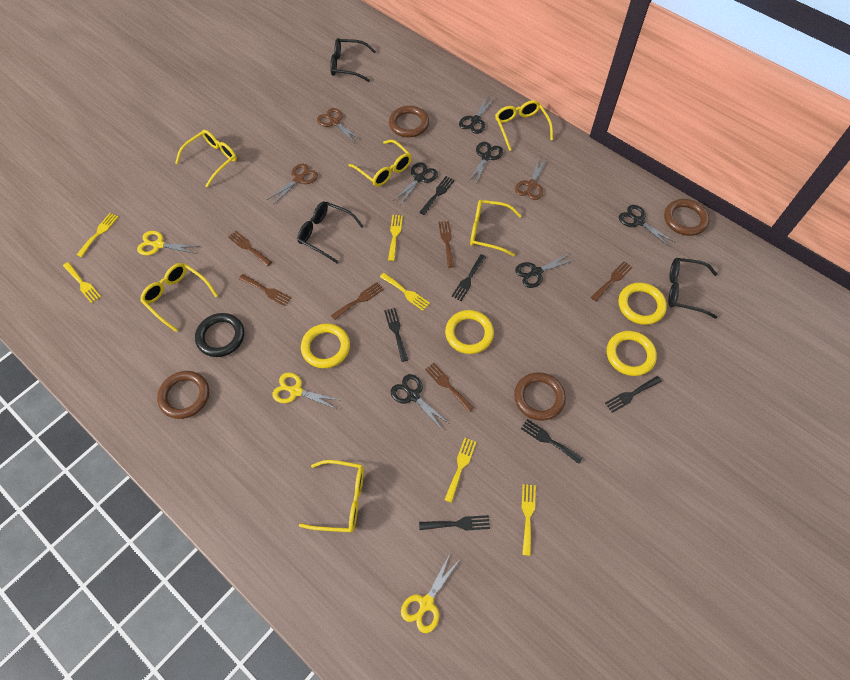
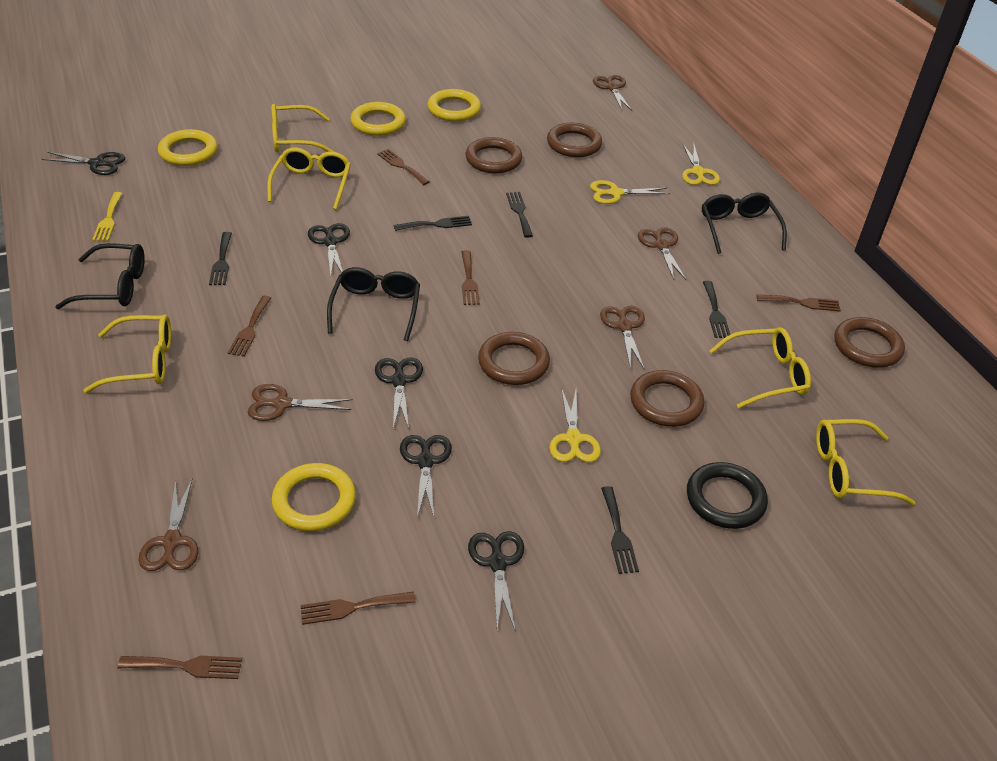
black fork: 6 -> 5
black scissors: 6 -> 5
brown ring: 4 -> 5
brown scissors: 3 -> 5
yellow fork: 6 -> 1
yellow glasses: 6 -> 5

